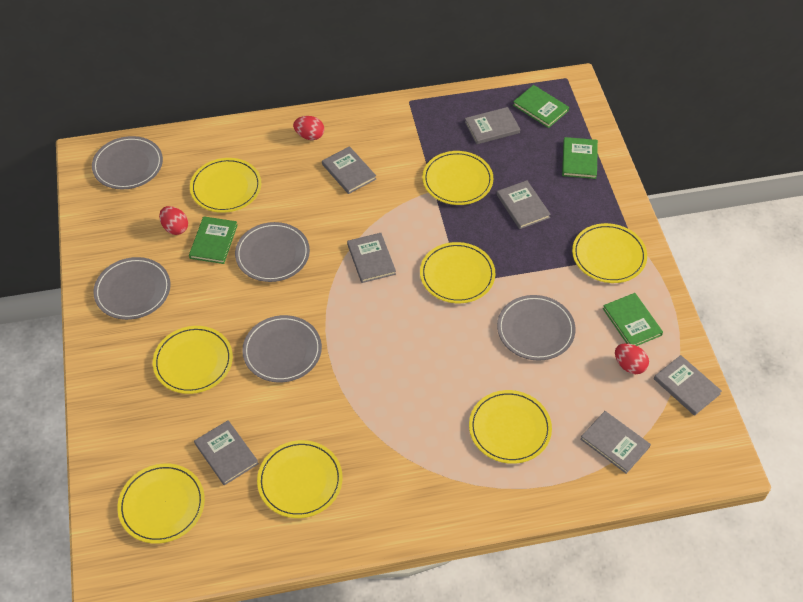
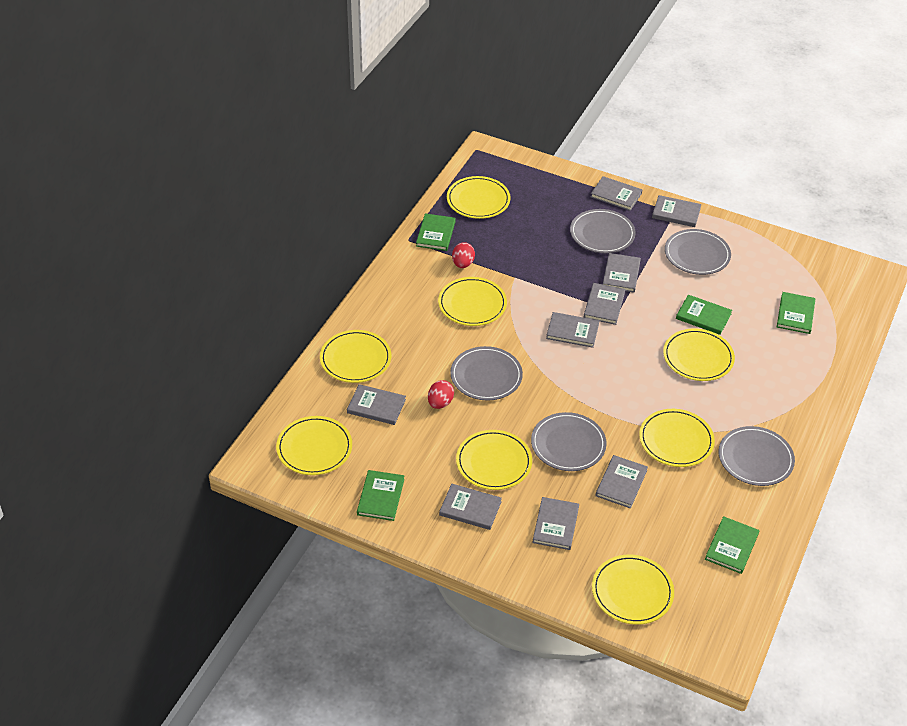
green book: 4 -> 5
grey book: 7 -> 9
red egg: 3 -> 2

